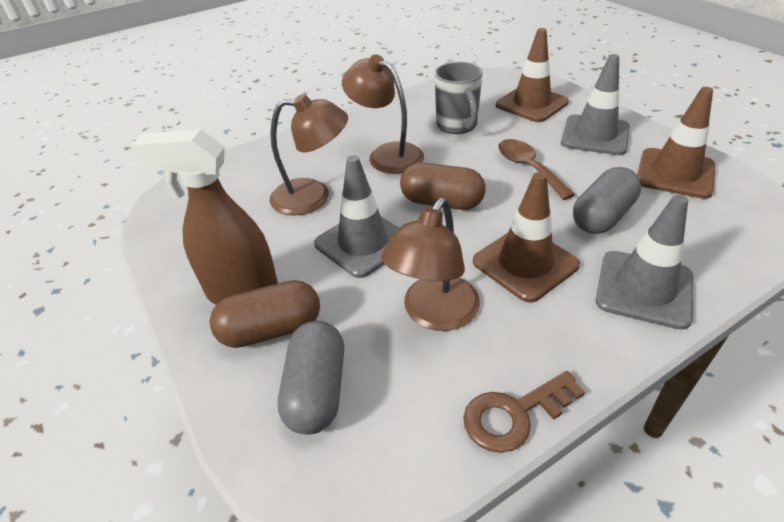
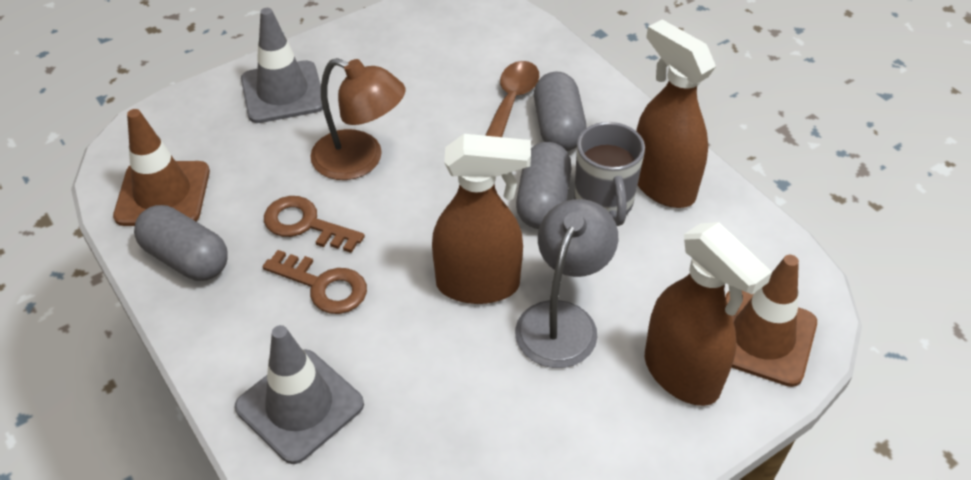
brown capsule: 2 -> 0
brown key: 1 -> 2
brown lamp: 3 -> 1
brown spray bottle: 1 -> 3
brown traffic cone: 3 -> 2
grey capsule: 2 -> 3
grey lamp: 0 -> 1
grey traffic cone: 3 -> 2

